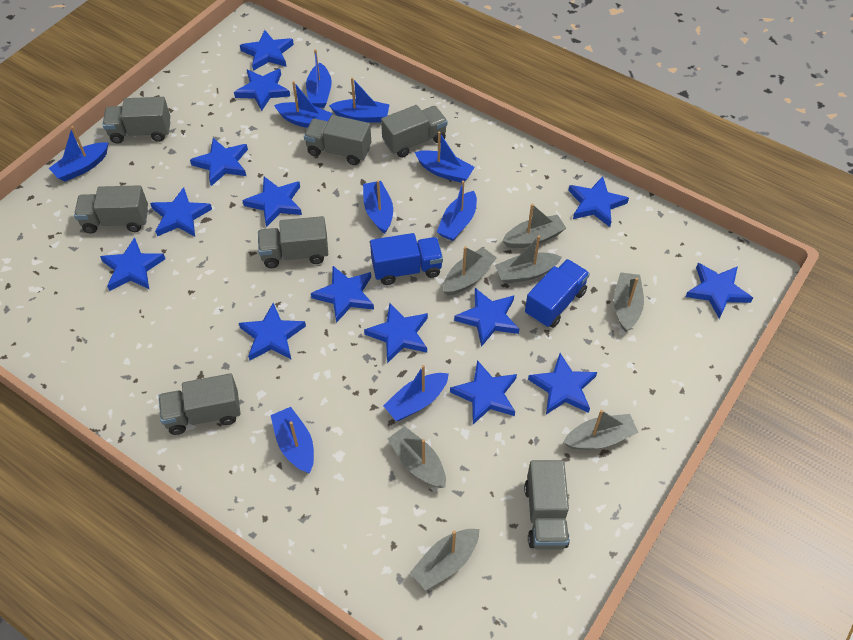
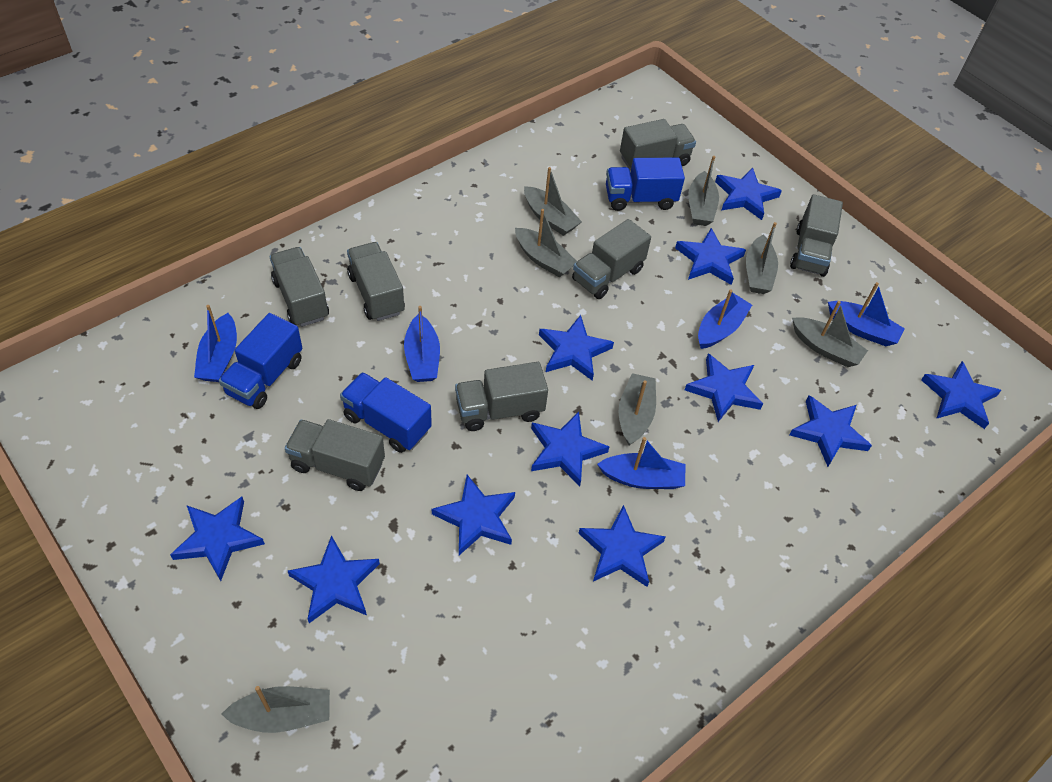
blue boat: 9 -> 5
blue star: 14 -> 11
blue truck: 2 -> 3

